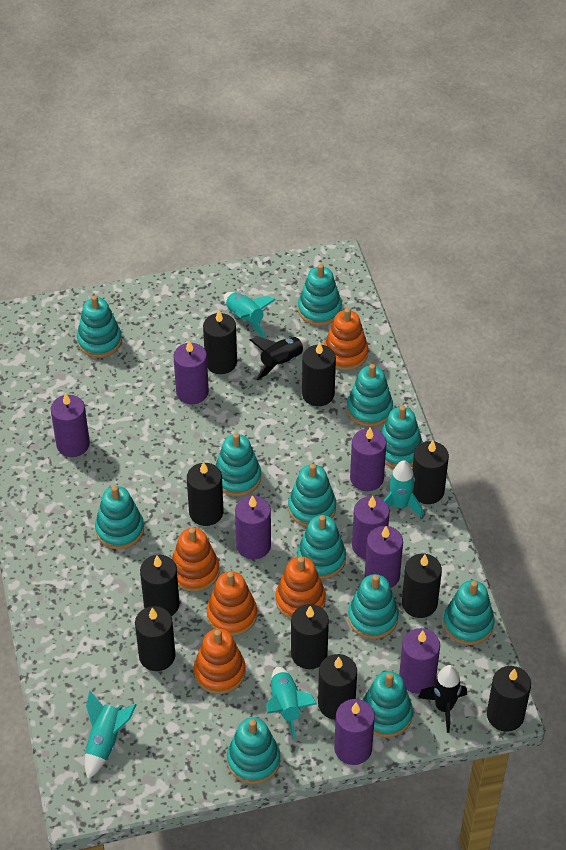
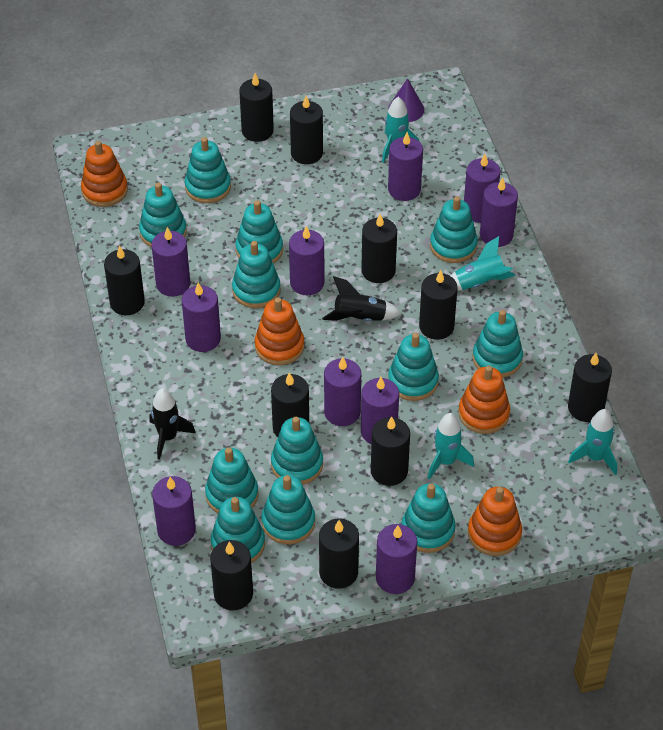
orange stacking toy: 5 -> 4
purple candle: 8 -> 10
purple cone: 0 -> 1

